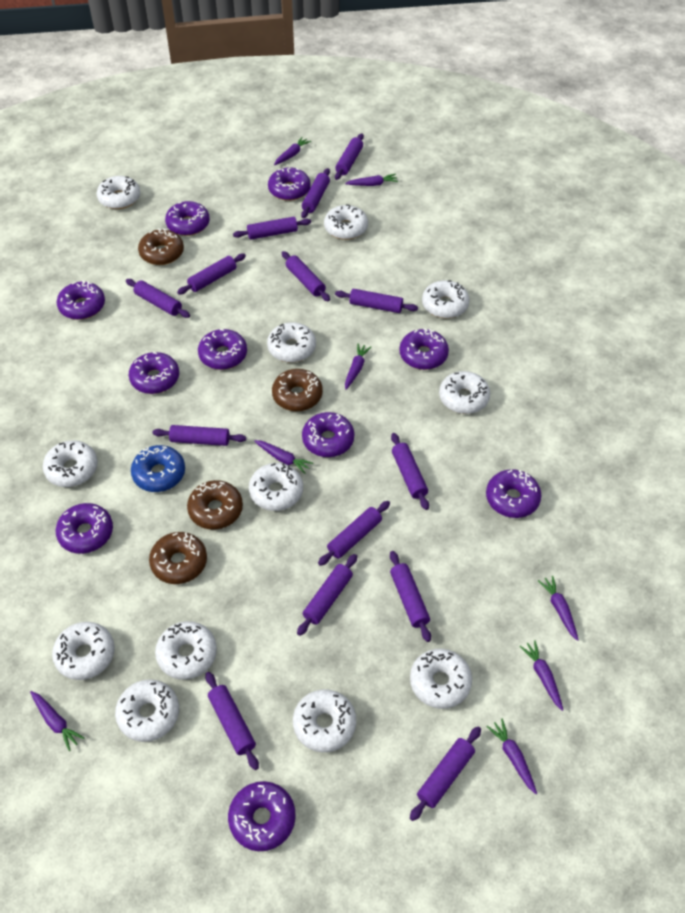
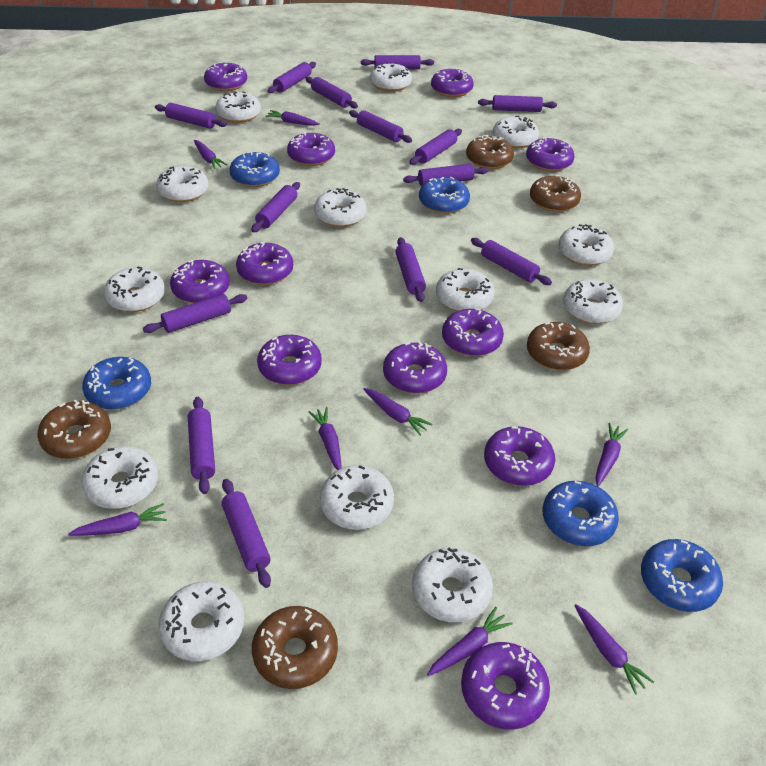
blue donut: 1 -> 5
brown donut: 4 -> 5
purple donut: 10 -> 11
white donut: 12 -> 13

